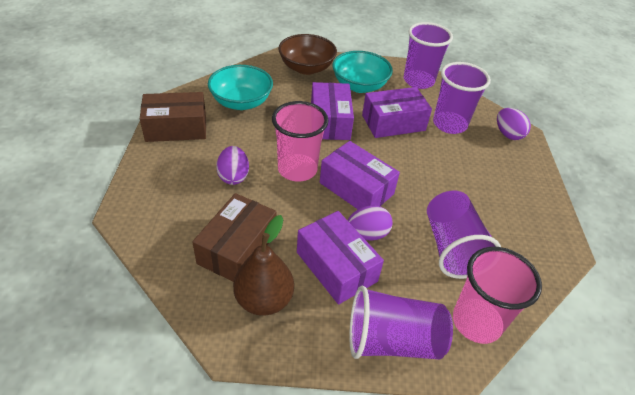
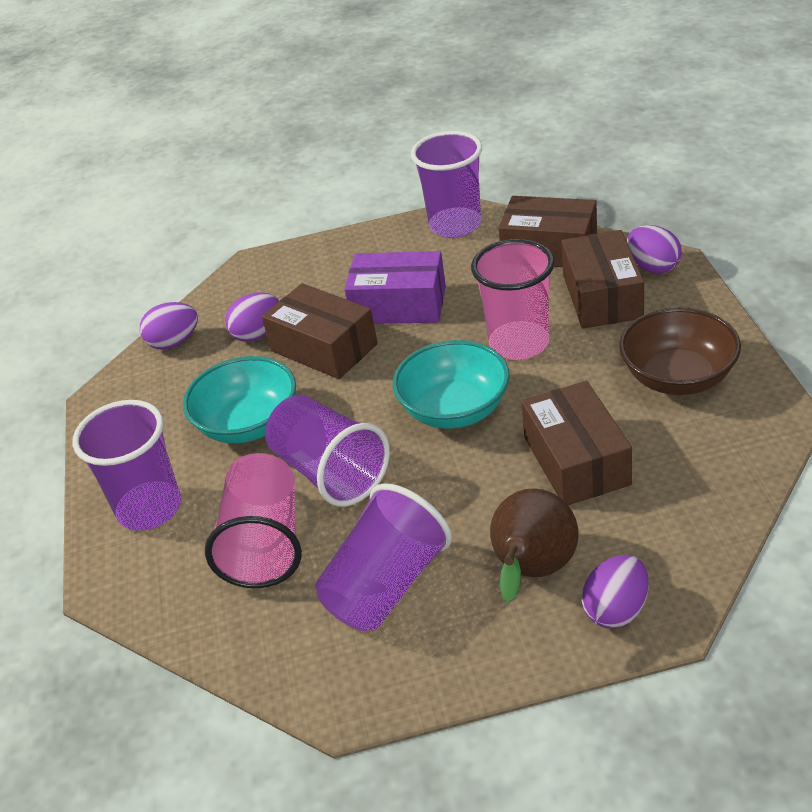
brown box: 2 -> 4
purple box: 4 -> 1
purple egg: 3 -> 4

